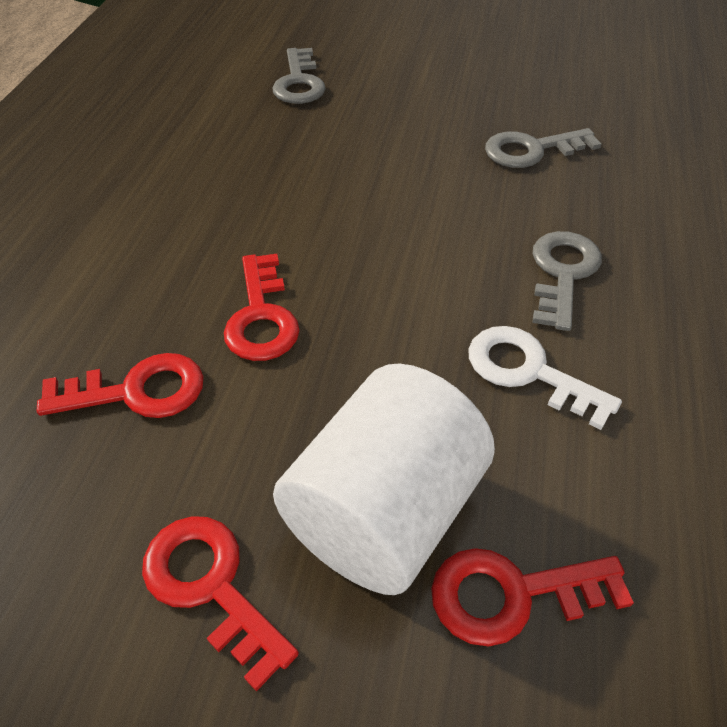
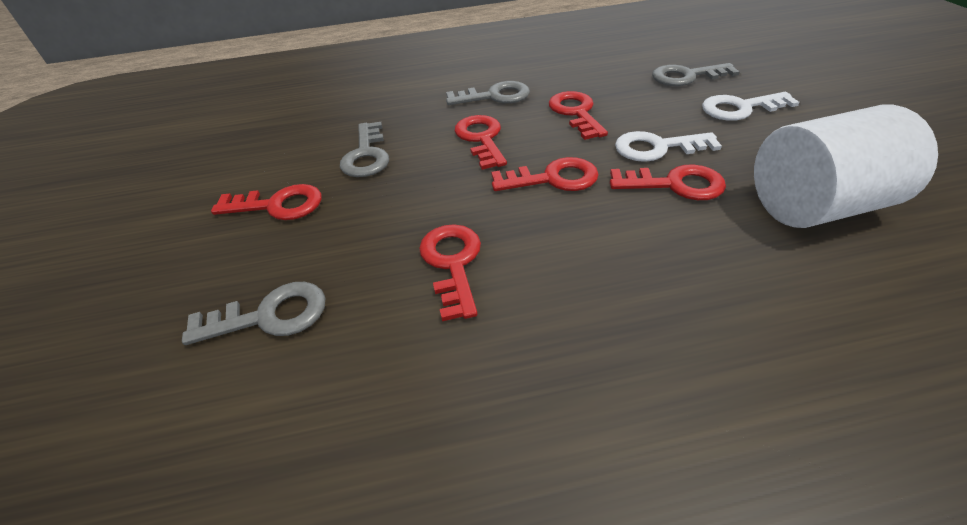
grey key: 3 -> 4
red key: 4 -> 6
white key: 1 -> 2

